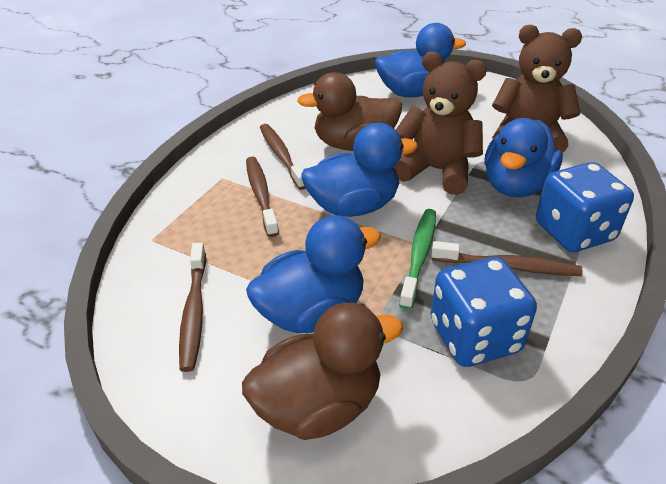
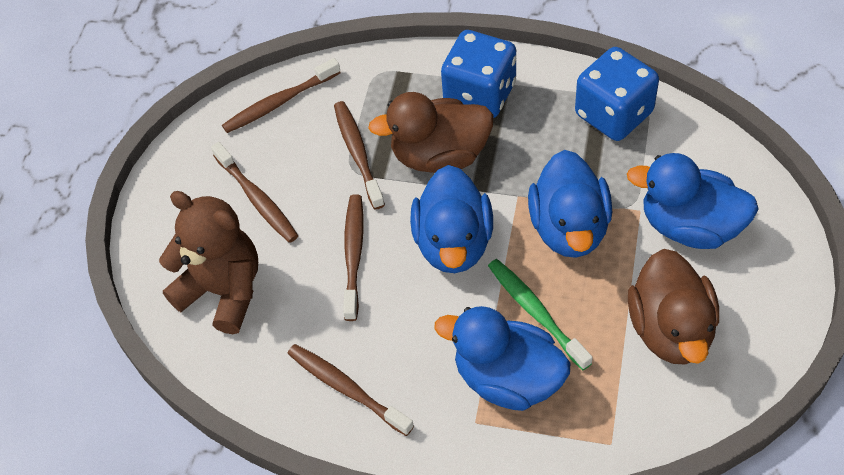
brown teddy bear: 2 -> 1
brown toothbrush: 4 -> 5

